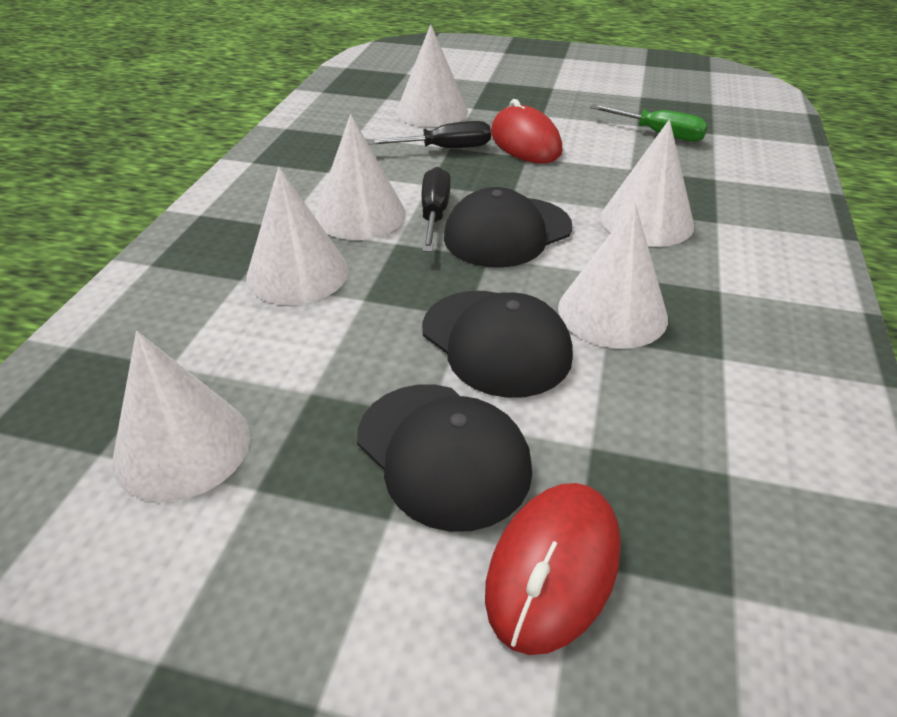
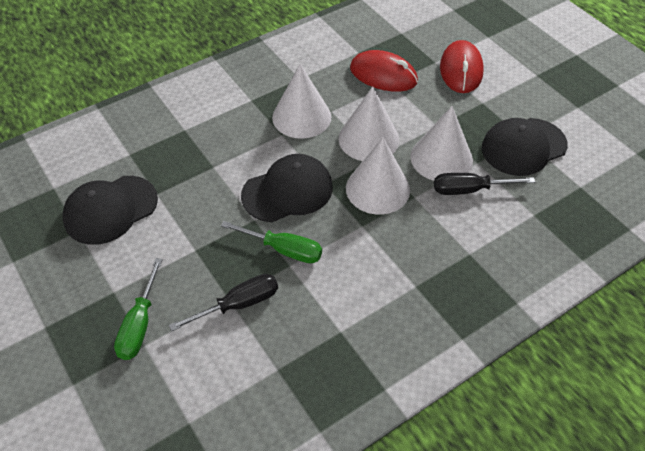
green screwdriver: 1 -> 2
white cone: 6 -> 4

